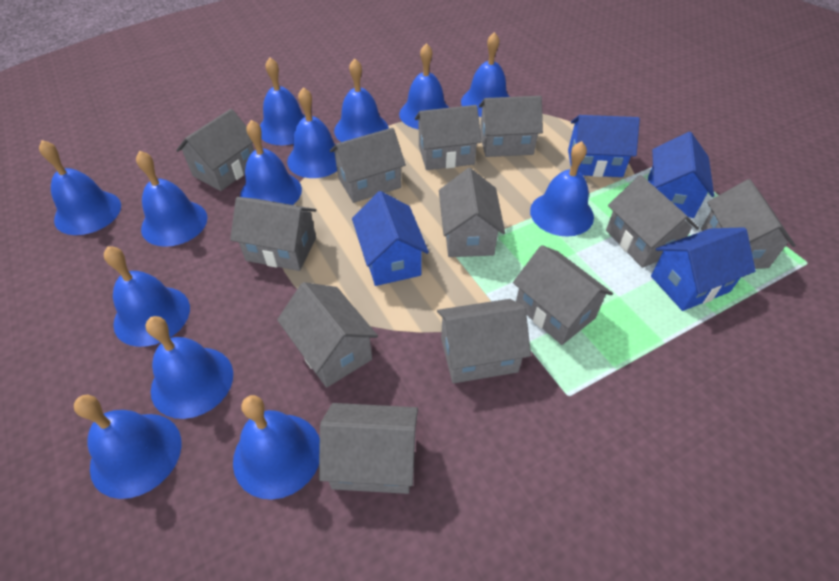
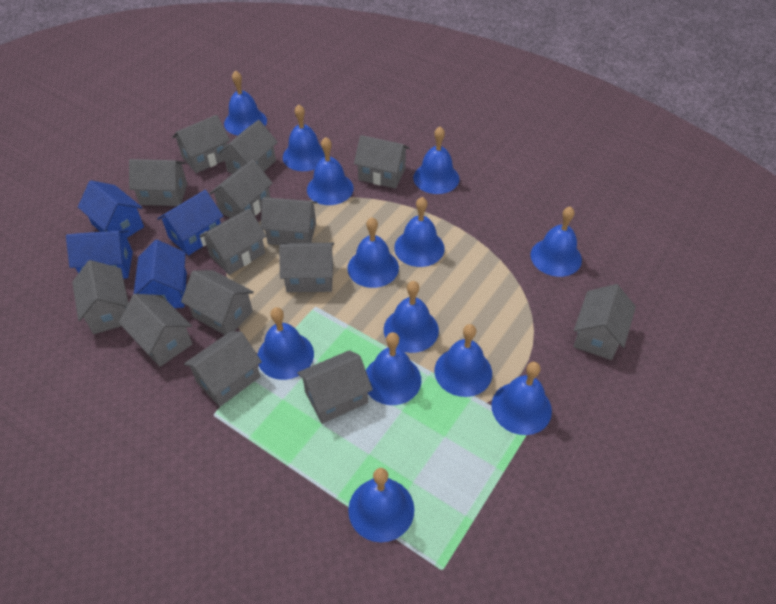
grey house: 12 -> 14

